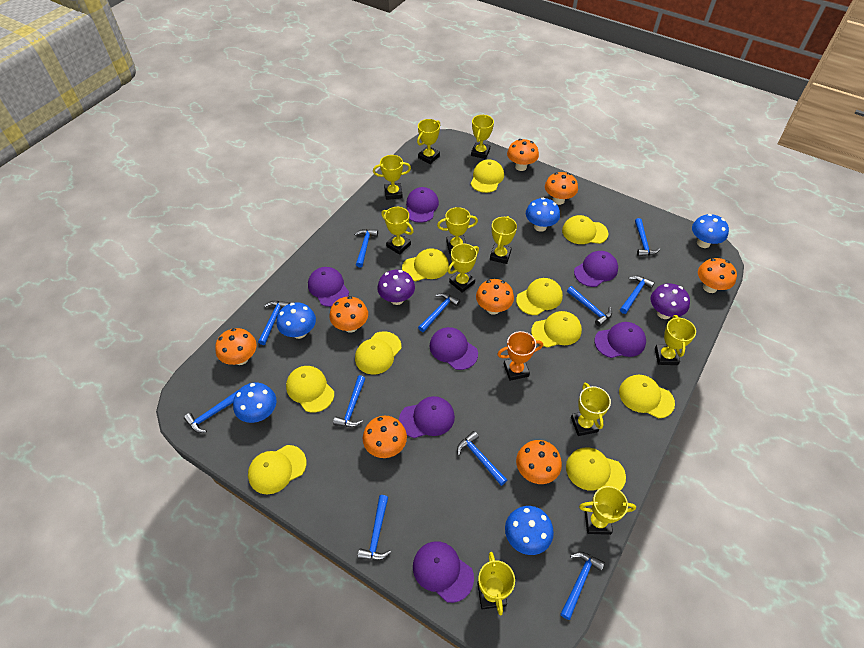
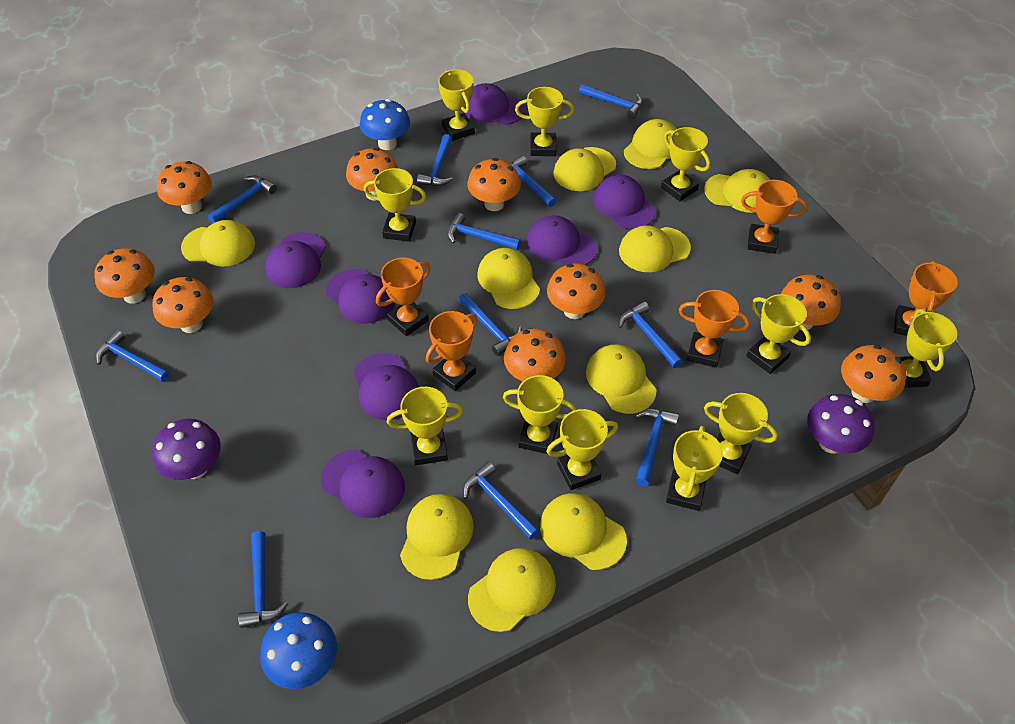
blue mushroom: 5 -> 2
orange mushroom: 8 -> 9
orange trophy: 1 -> 5

